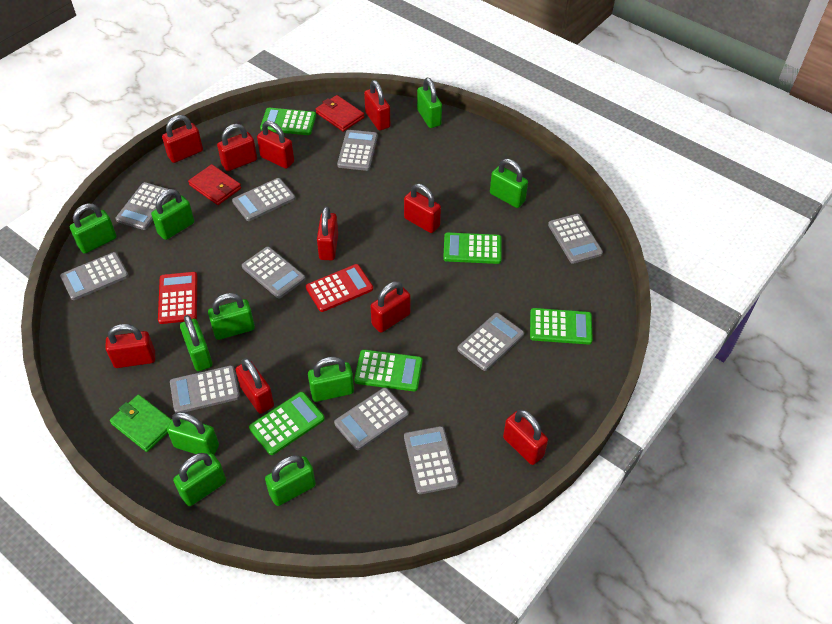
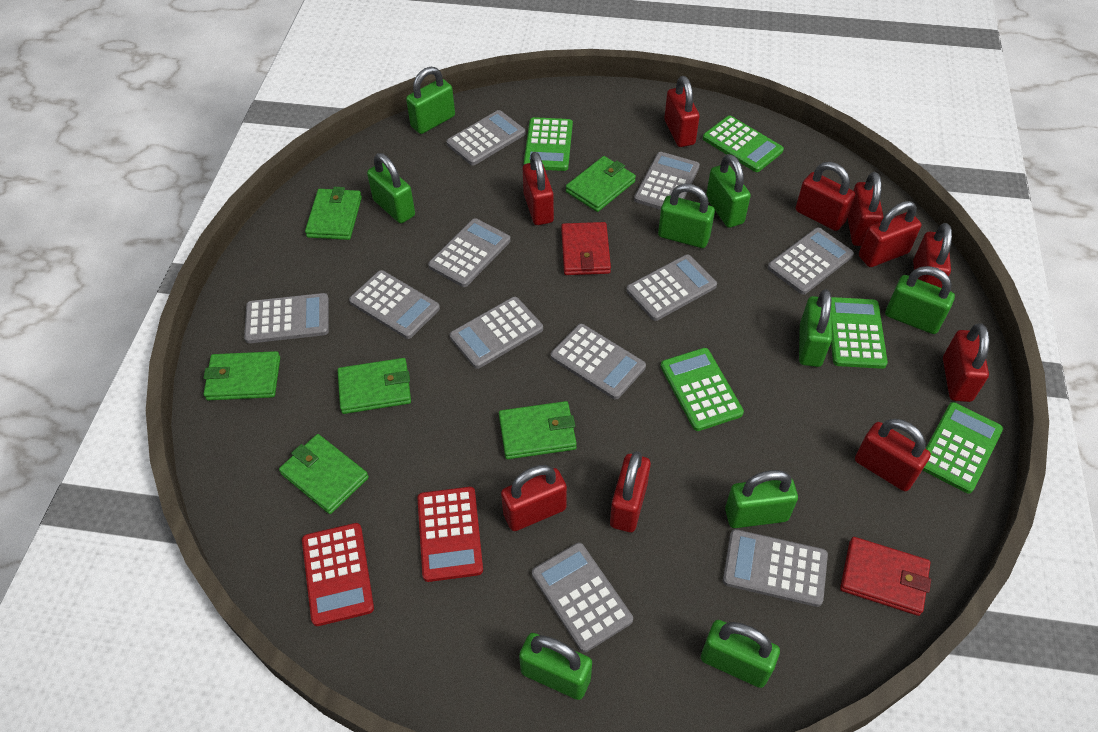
green padlock: 10 -> 9
green wallet: 1 -> 6
grey calculator: 10 -> 11

